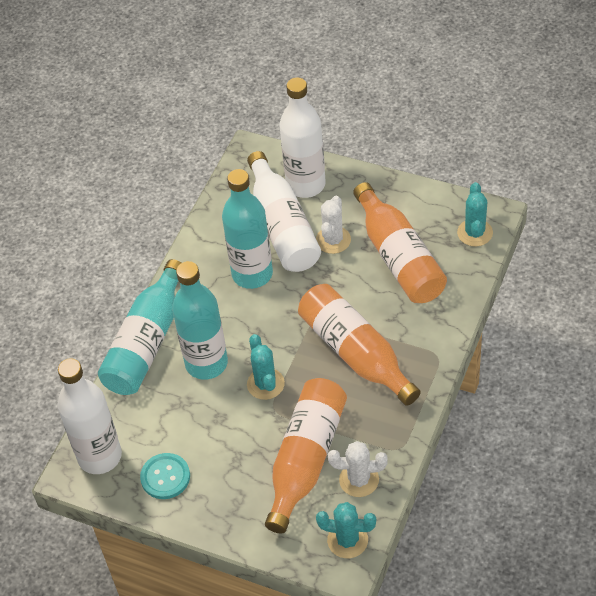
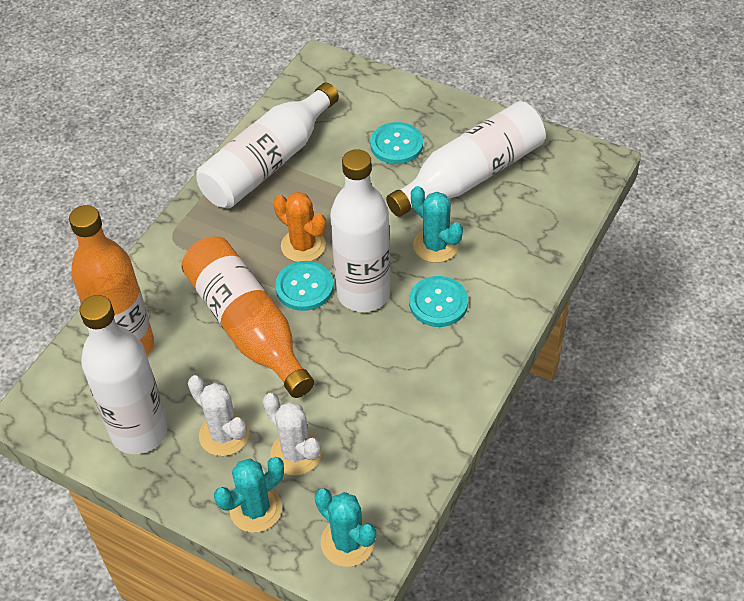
orange bottle: 3 -> 2
orange cactus: 0 -> 1
turquoise bottle: 3 -> 0
turquoise button: 1 -> 3
white bottle: 3 -> 4

